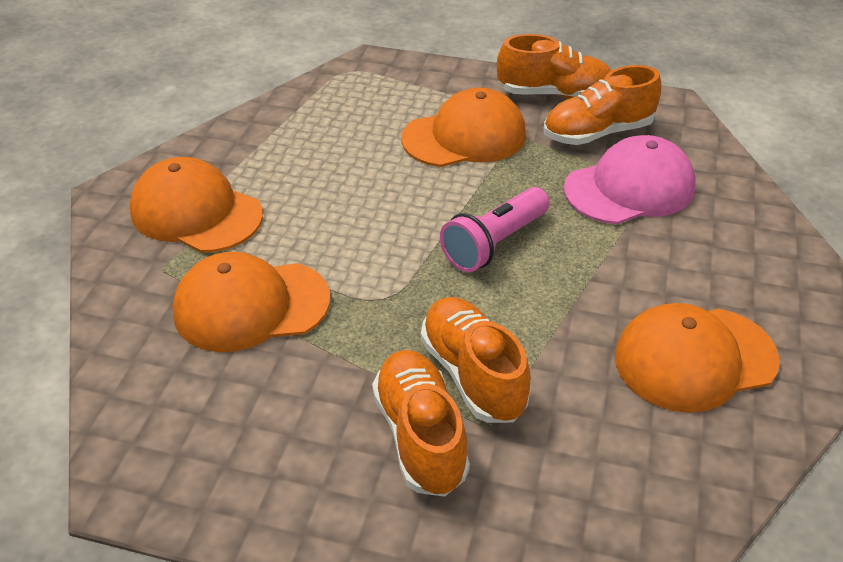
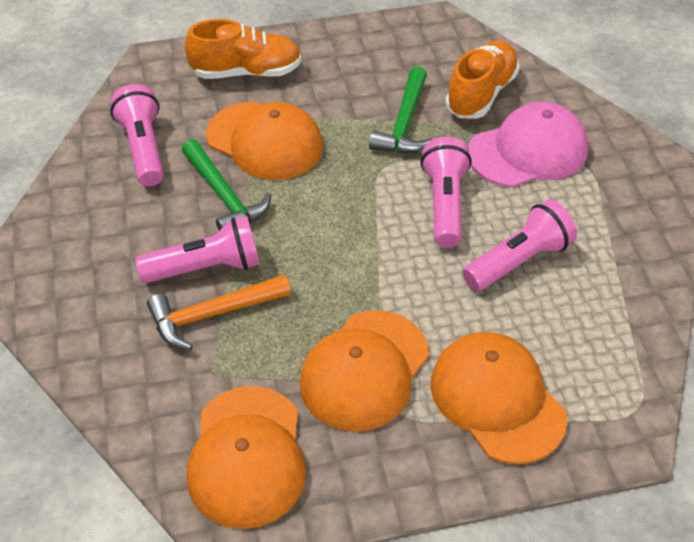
green hammer: 0 -> 2
orange hammer: 0 -> 1
orange shoe: 4 -> 2
pink flashlight: 1 -> 4

